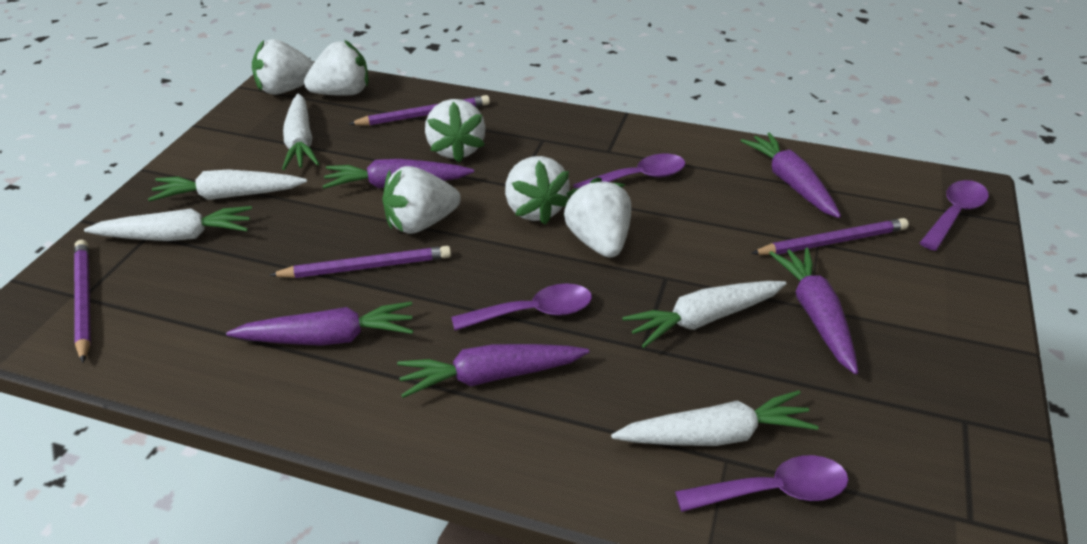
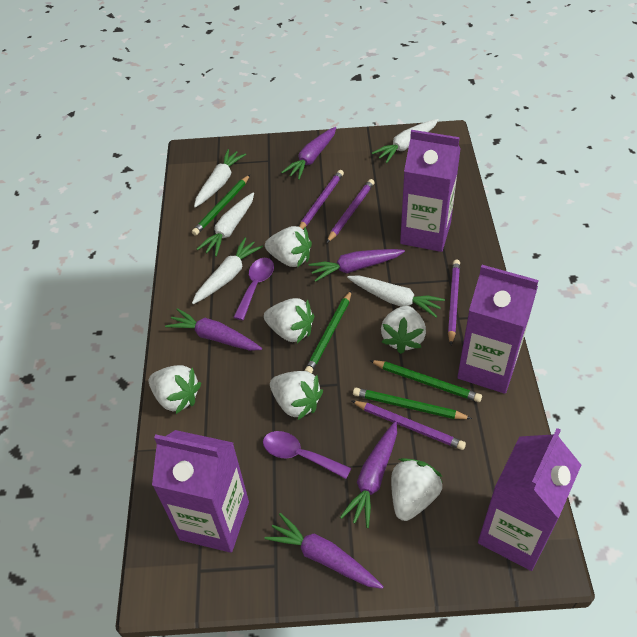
green pencil: 0 -> 4
purple carton: 0 -> 4
purple spoon: 4 -> 2

